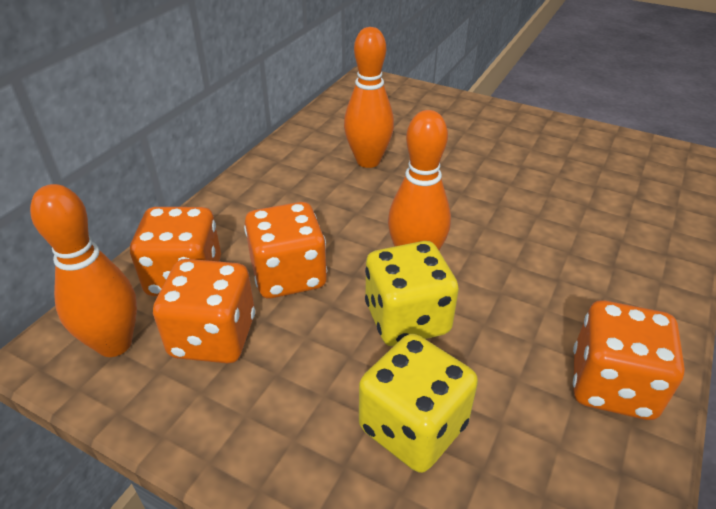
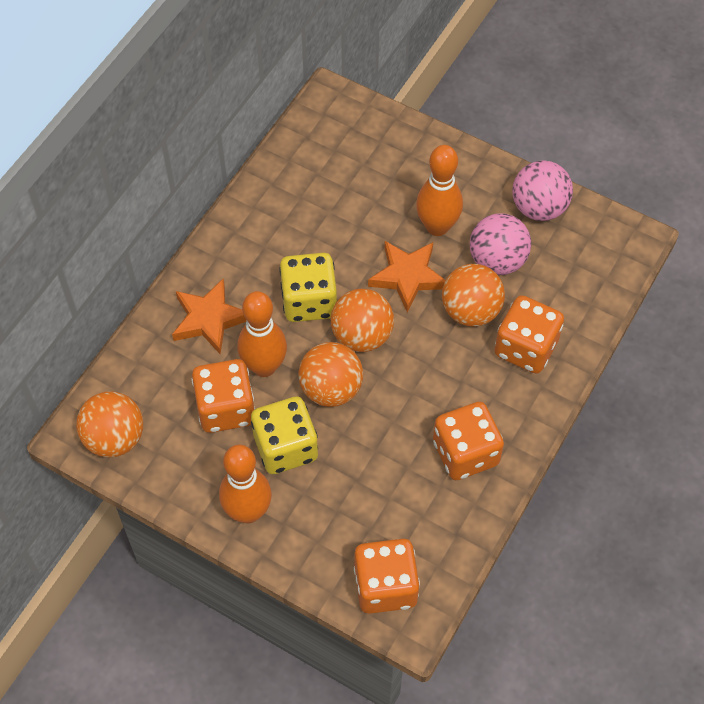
orange ball: 0 -> 4
orange star: 0 -> 2
pink ball: 0 -> 2

